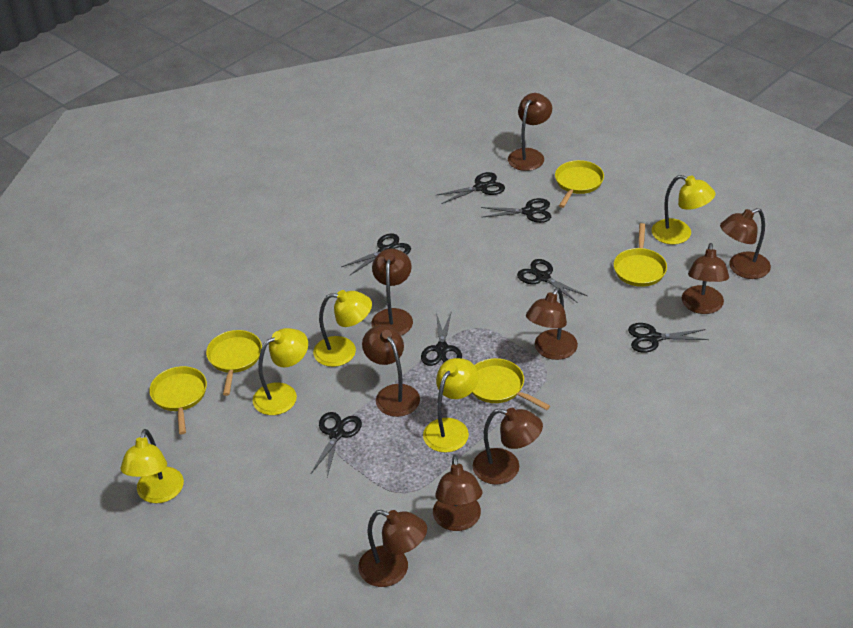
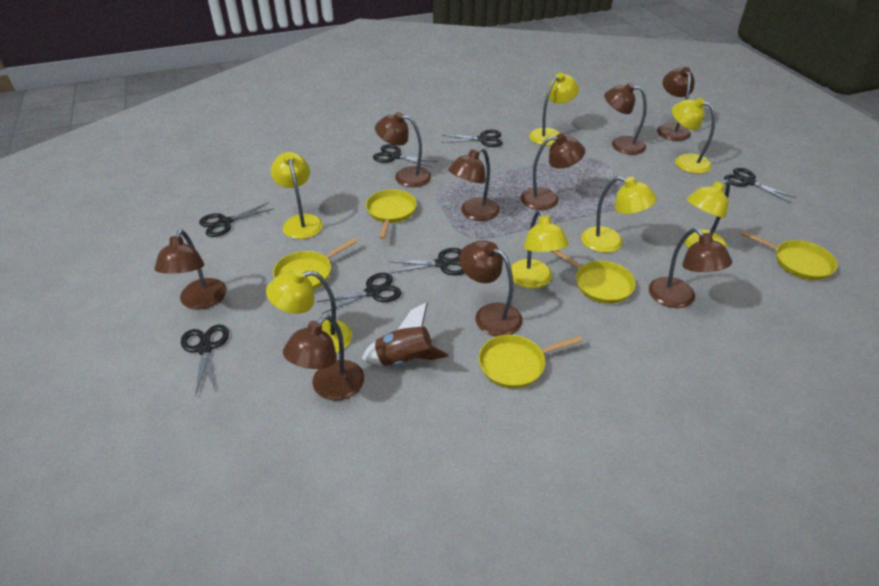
brown rocket: 0 -> 1
yellow lamp: 5 -> 7

